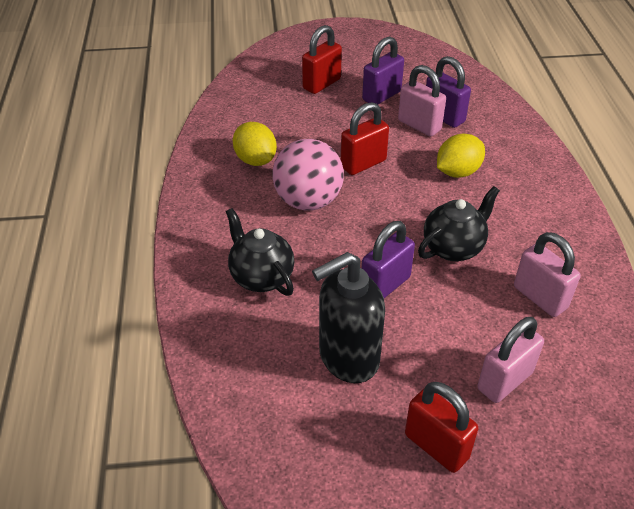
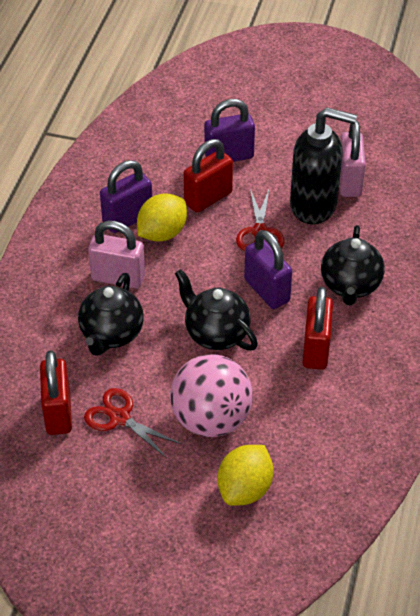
black teapot: 2 -> 3
pink padlock: 3 -> 2
red scissors: 0 -> 2

